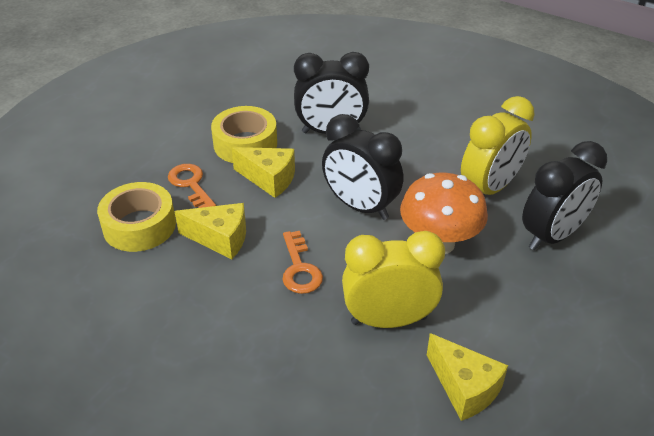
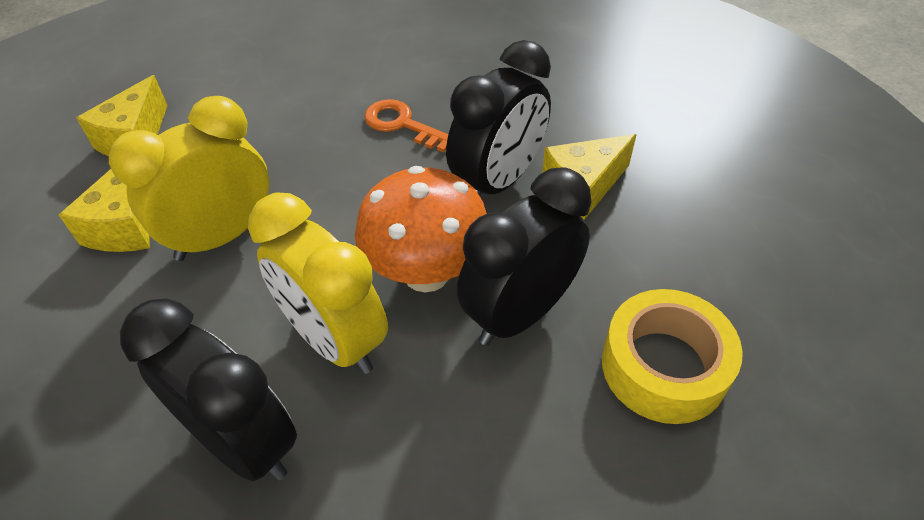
orange key: 2 -> 1
yellow tape: 2 -> 1

